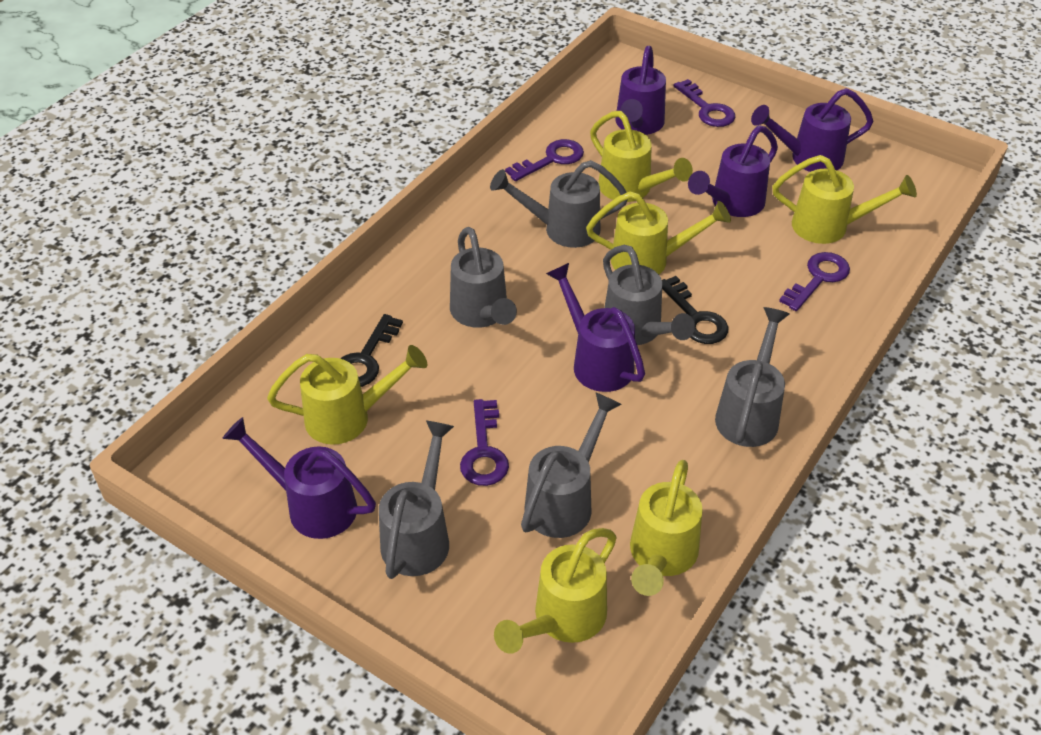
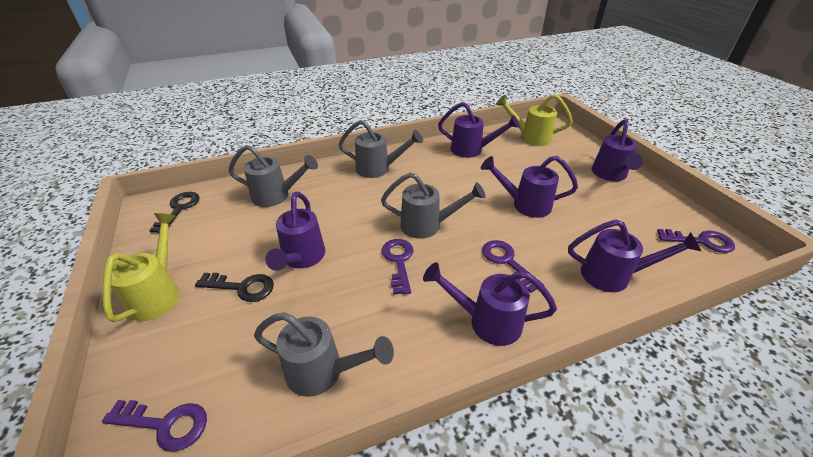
grey watering can: 6 -> 4
purple watering can: 5 -> 6
yellow watering can: 6 -> 2

